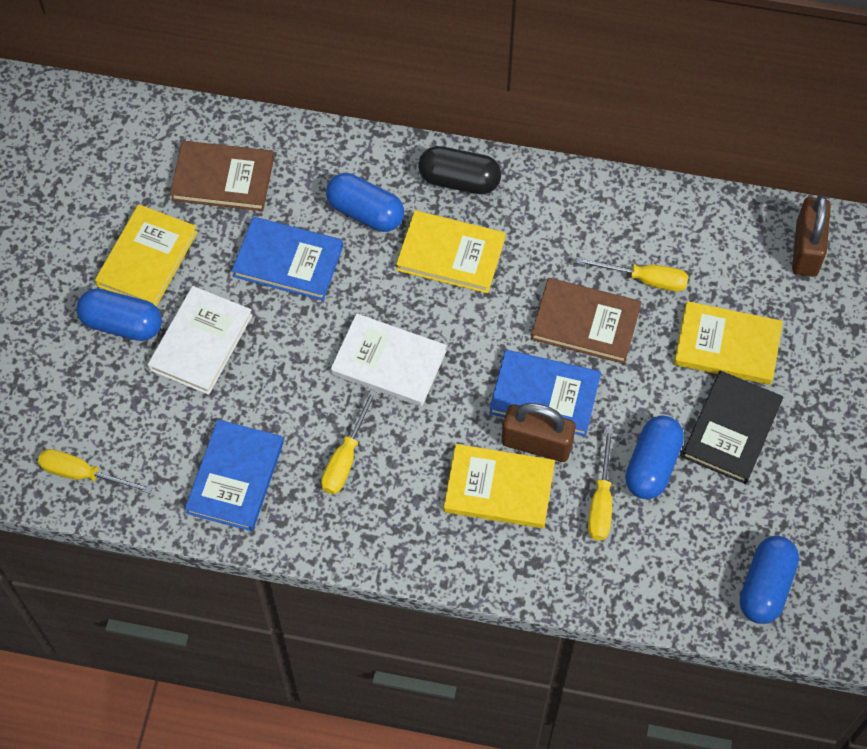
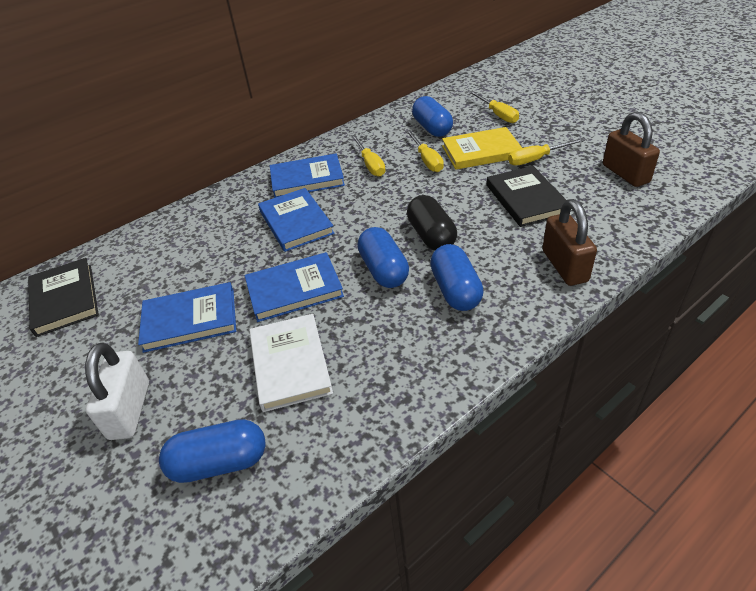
black book: 1 -> 2
blue book: 3 -> 4
brown book: 2 -> 0
white book: 2 -> 1
white padlock: 0 -> 1
yellow book: 4 -> 1

